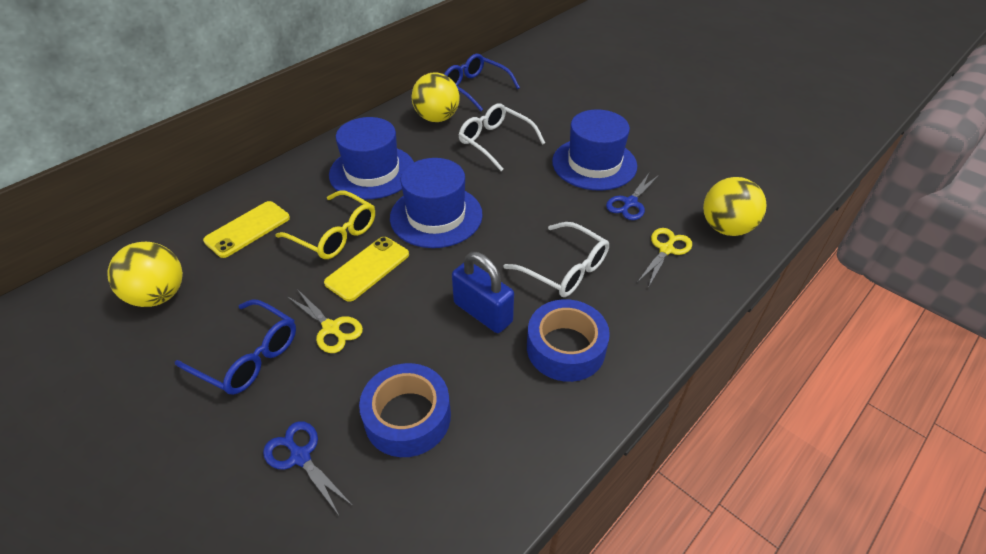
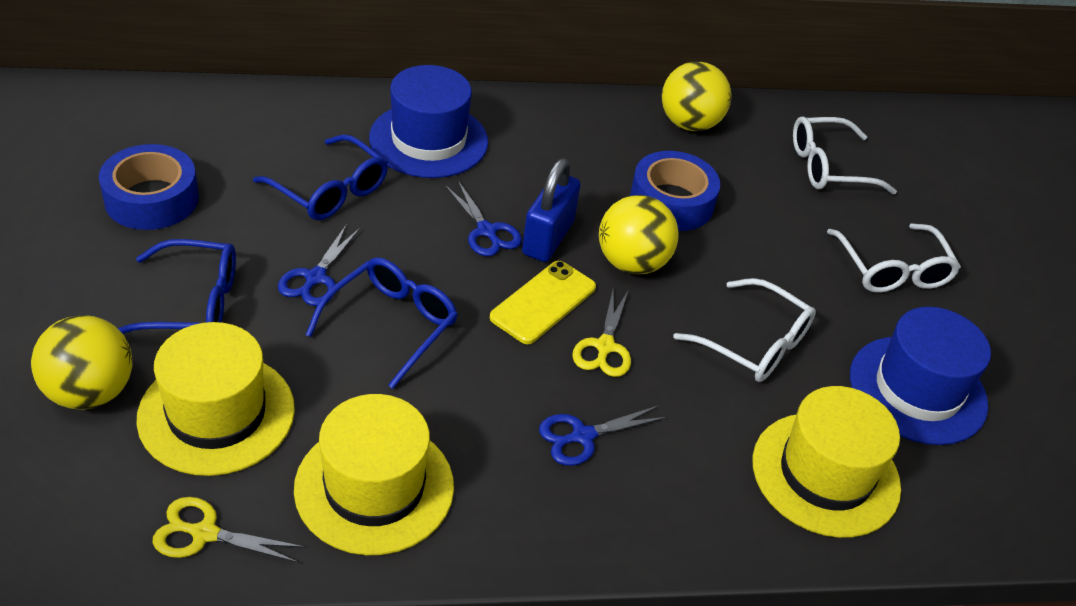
blue glasses: 2 -> 3
blue hat: 3 -> 2
blue scissors: 2 -> 3
white glasses: 2 -> 3
yellow glasses: 1 -> 0
yellow hat: 0 -> 3
yellow phone: 2 -> 1

